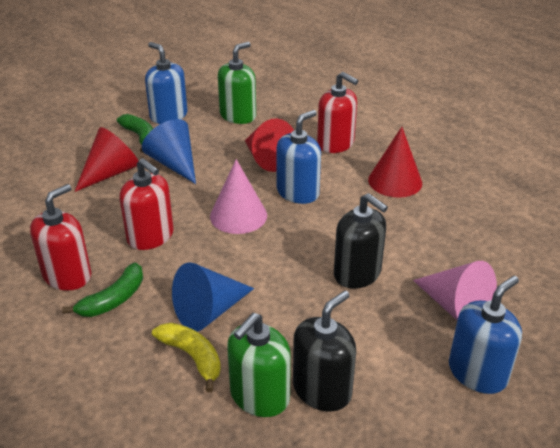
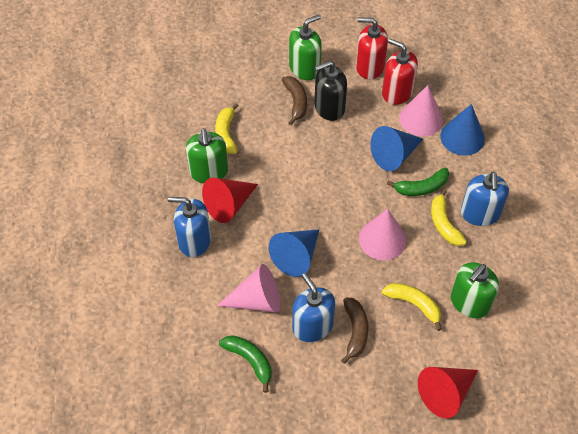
black soap dispenser: 2 -> 1
blue cone: 2 -> 3
brown banana: 0 -> 2
green soap dispenser: 2 -> 3
pink cone: 2 -> 3
red cone: 3 -> 2
red soap dispenser: 3 -> 2
yellow banana: 1 -> 3

